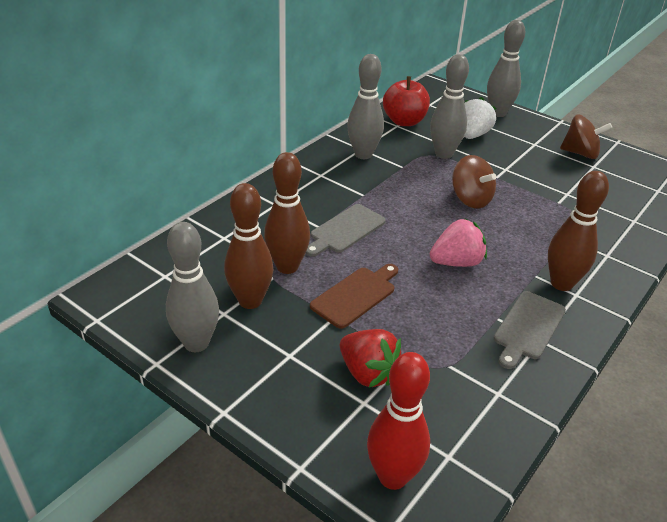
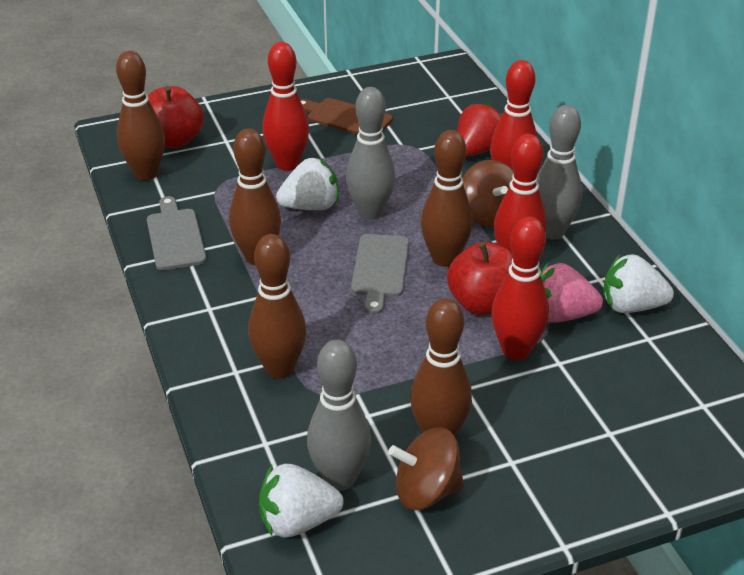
brown bowling pin: 3 -> 5
grey bowling pin: 4 -> 3
red apple: 1 -> 2
red bowling pin: 1 -> 4
white strawberry: 1 -> 3

